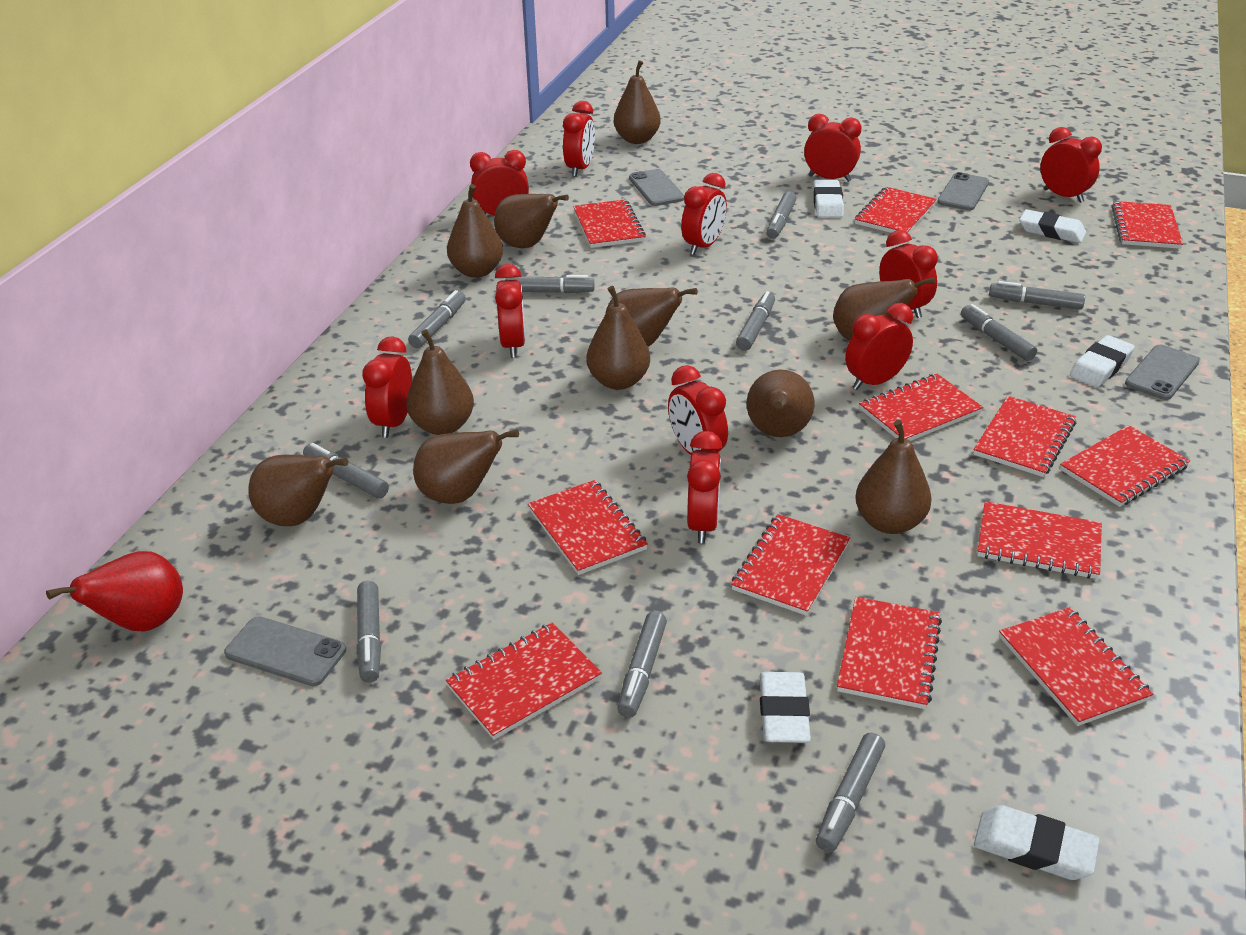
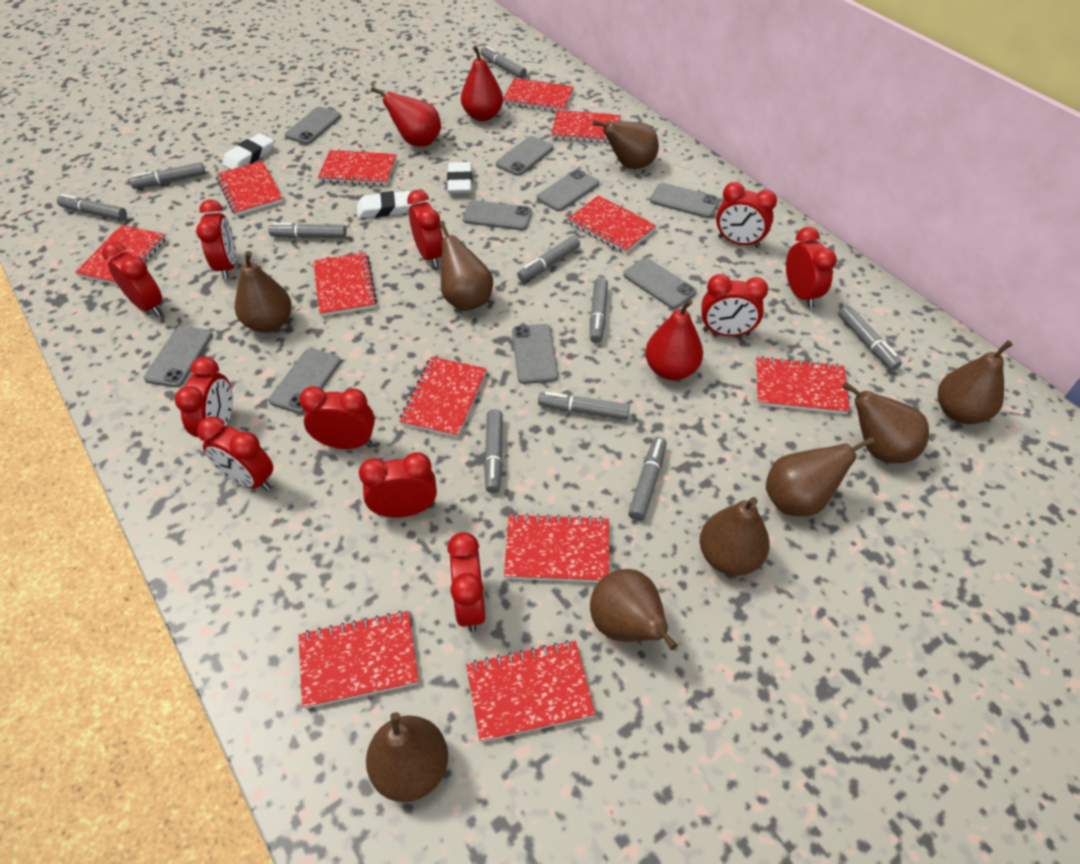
brown pear: 11 -> 9
grey phone: 4 -> 9
red pear: 1 -> 3
white eraser: 5 -> 3

